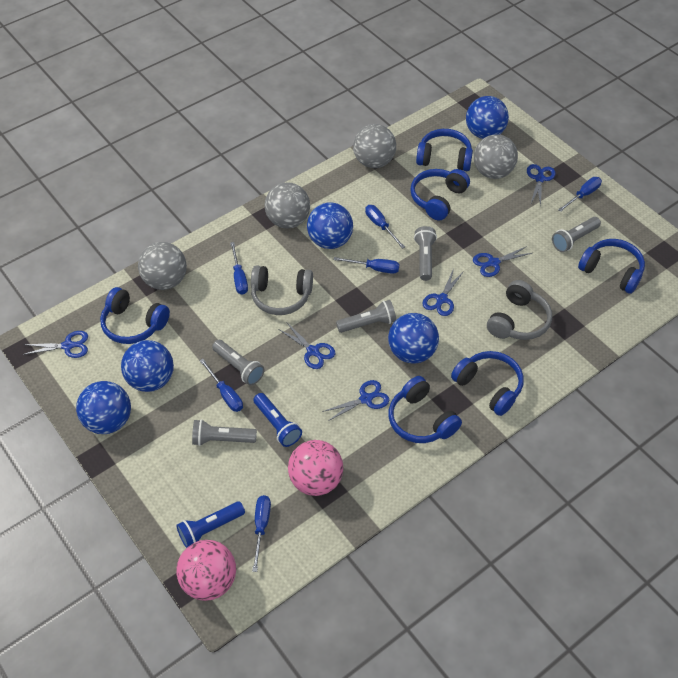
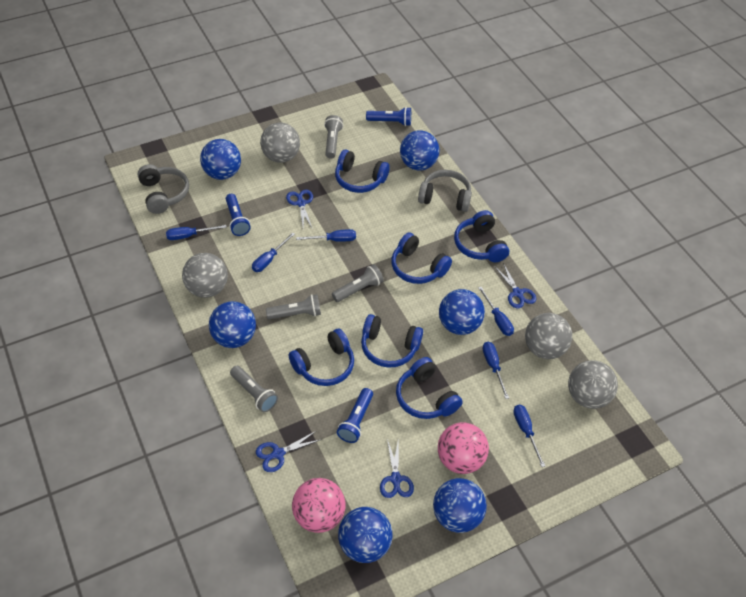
blue ball: 5 -> 6
blue flashlight: 2 -> 3
blue scissors: 6 -> 4
grey flashlight: 5 -> 4

